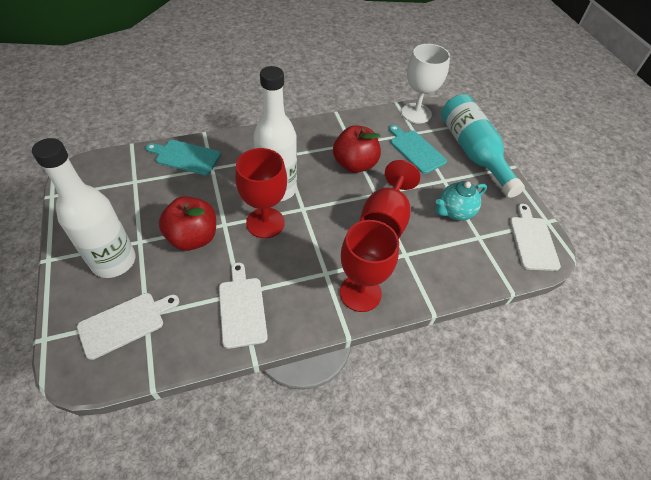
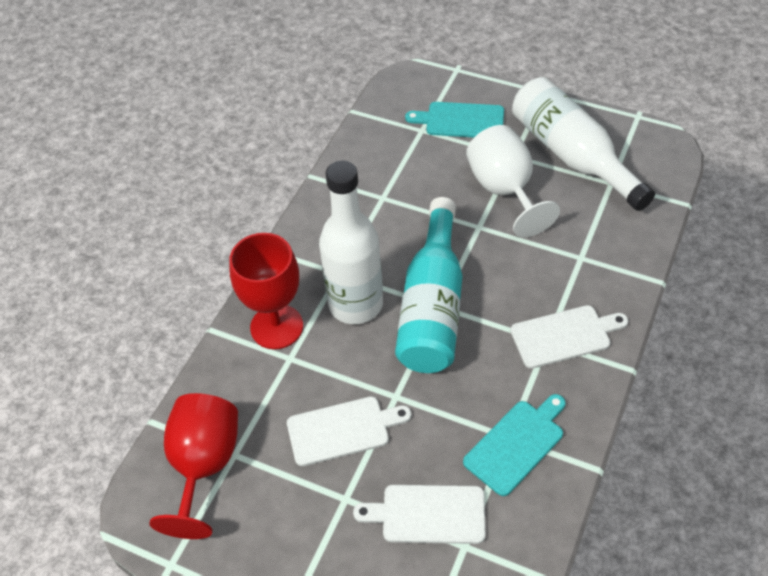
red apple: 2 -> 0
red goblet: 3 -> 2
turquoise teapot: 1 -> 0

